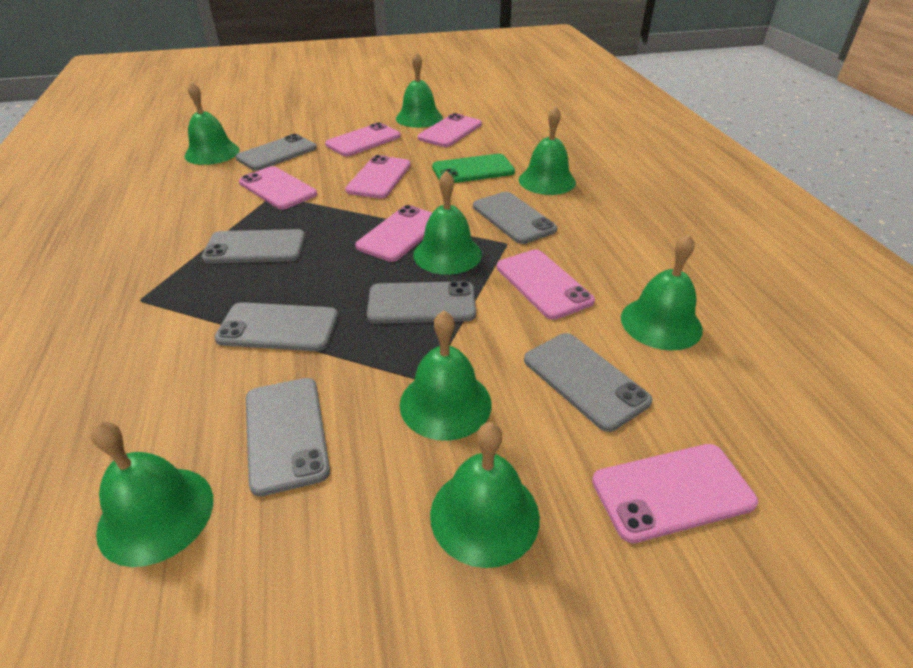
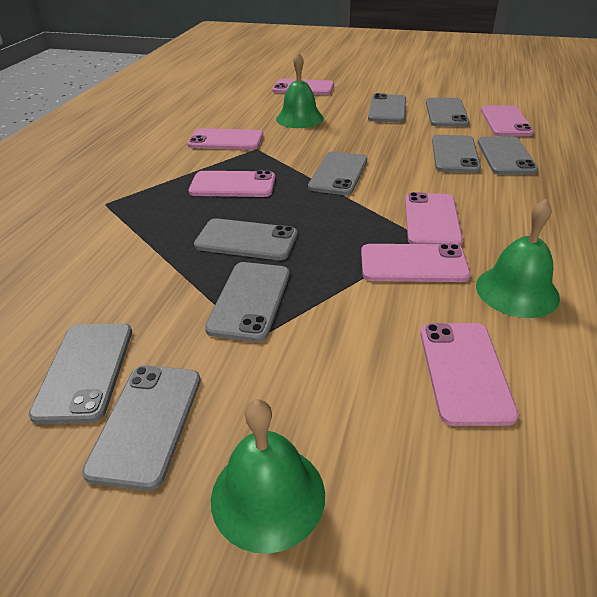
green bell: 8 -> 3
green phone: 1 -> 0
grey phone: 7 -> 9

